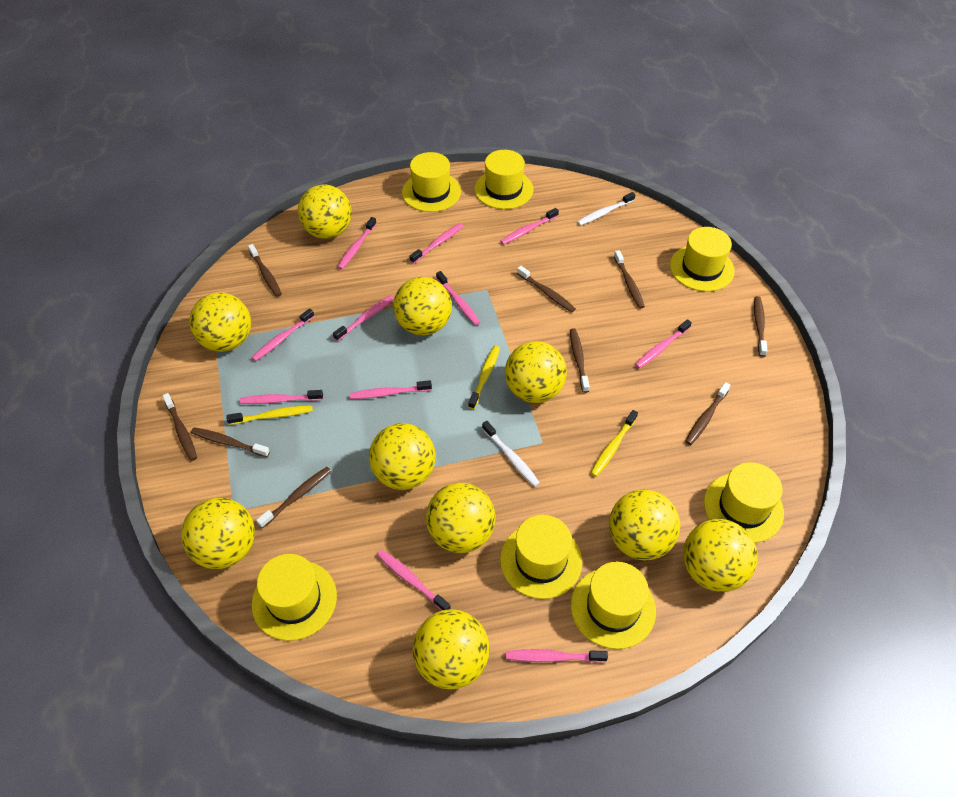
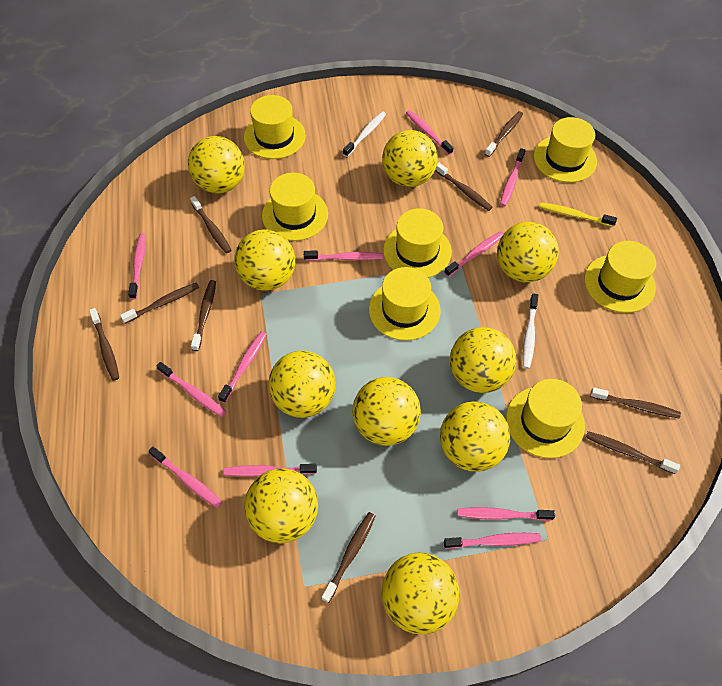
yellow toothbrush: 3 -> 1

